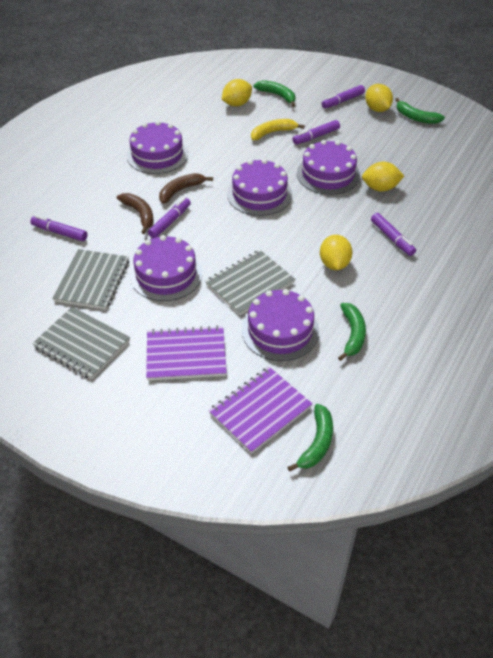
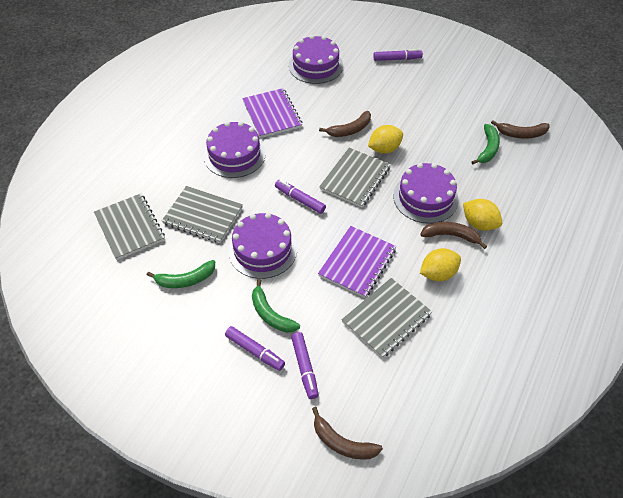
brown banana: 2 -> 4
green banana: 4 -> 3
grey notebook: 3 -> 4
purple cake: 5 -> 4
purple marker: 5 -> 4
yellow banana: 1 -> 0
yellow lemon: 4 -> 3

